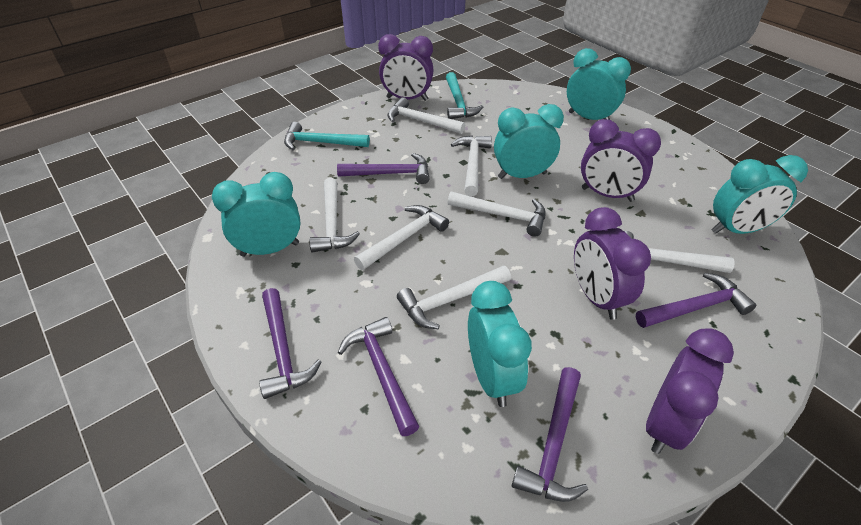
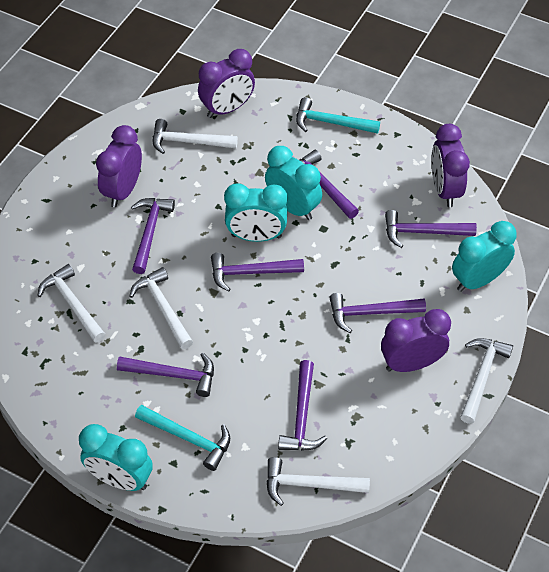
purple hammer: 5 -> 7
turquoise clock: 5 -> 4
white hammer: 7 -> 5

